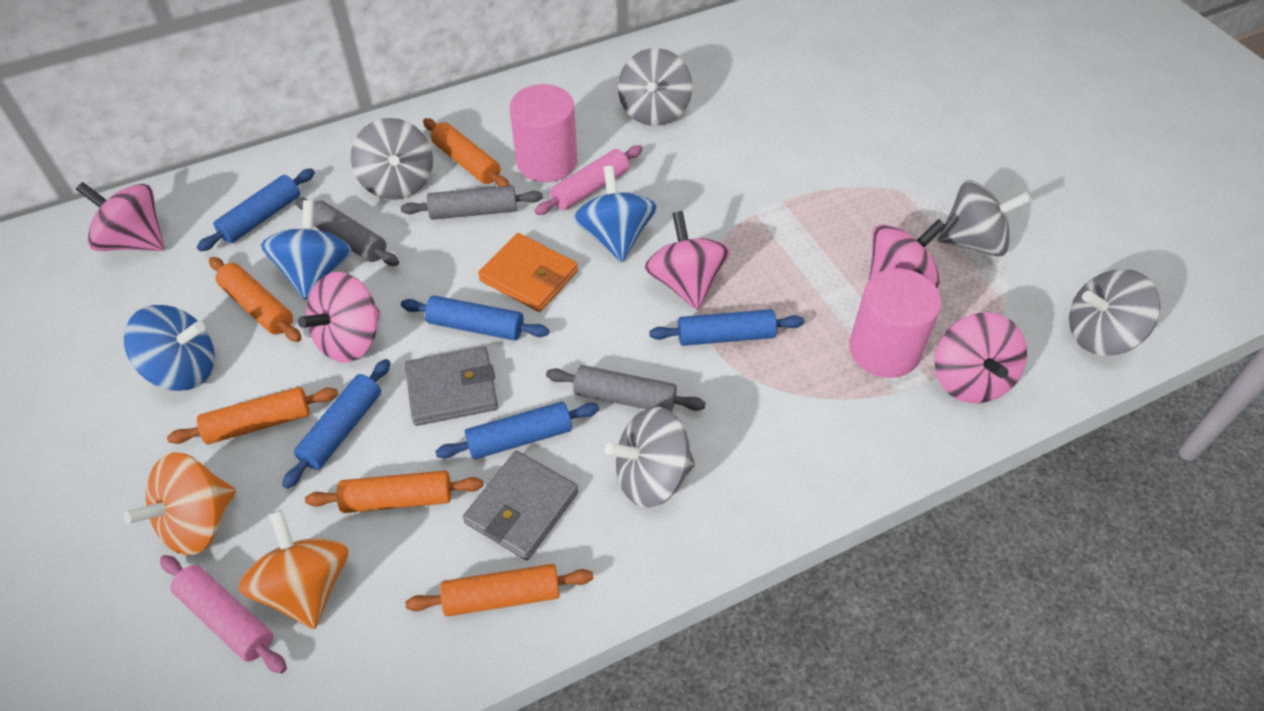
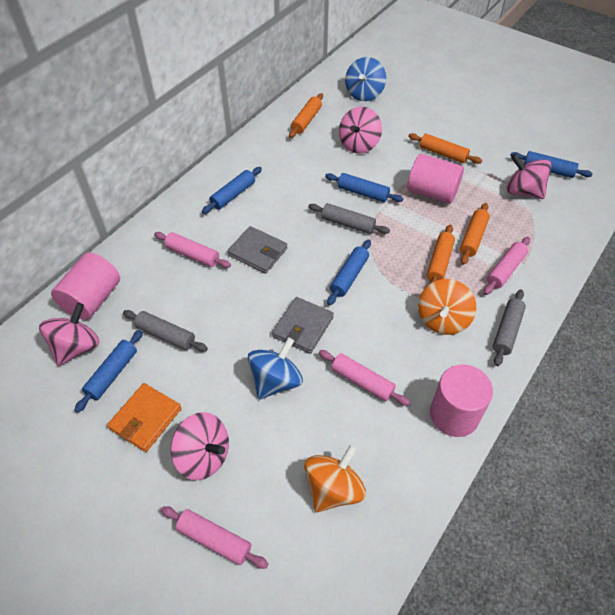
blue spinning top: 3 -> 2
grey spinning top: 5 -> 0
orange rolling pin: 5 -> 4
pink cylinder: 2 -> 3
pink rolling pin: 2 -> 4
pink spinning top: 5 -> 4

